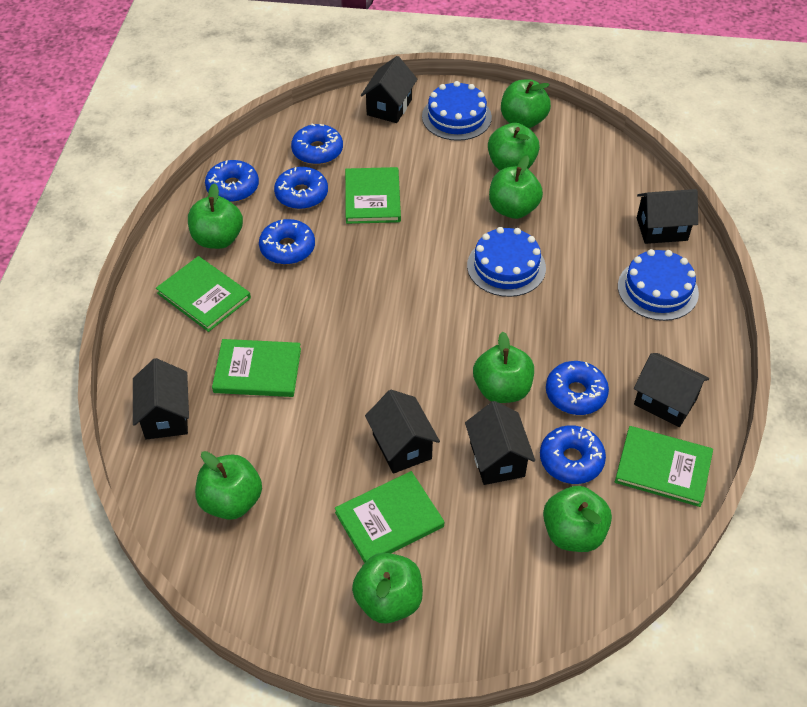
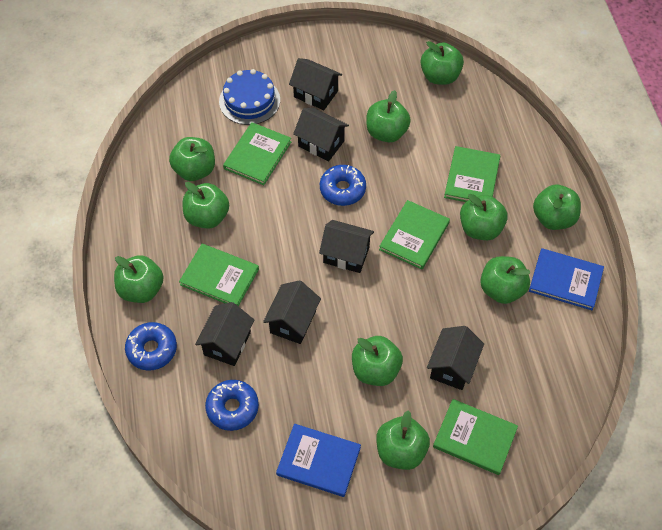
blue book: 0 -> 2
blue cake: 3 -> 1
blue donut: 6 -> 3
green apple: 8 -> 10

